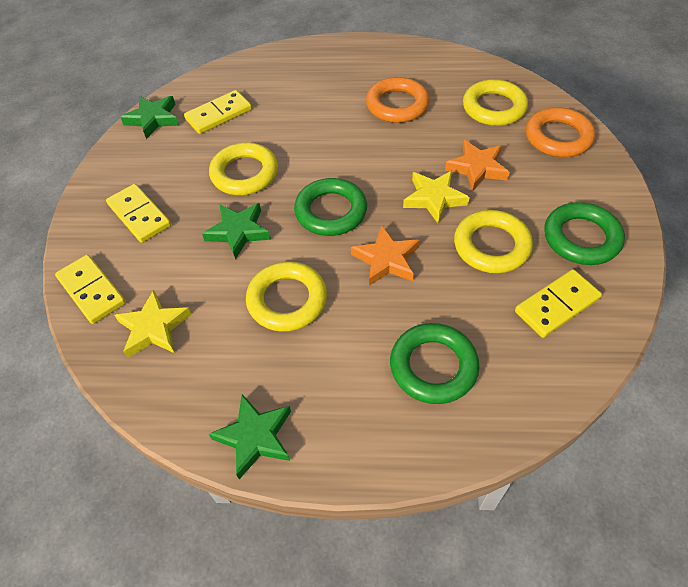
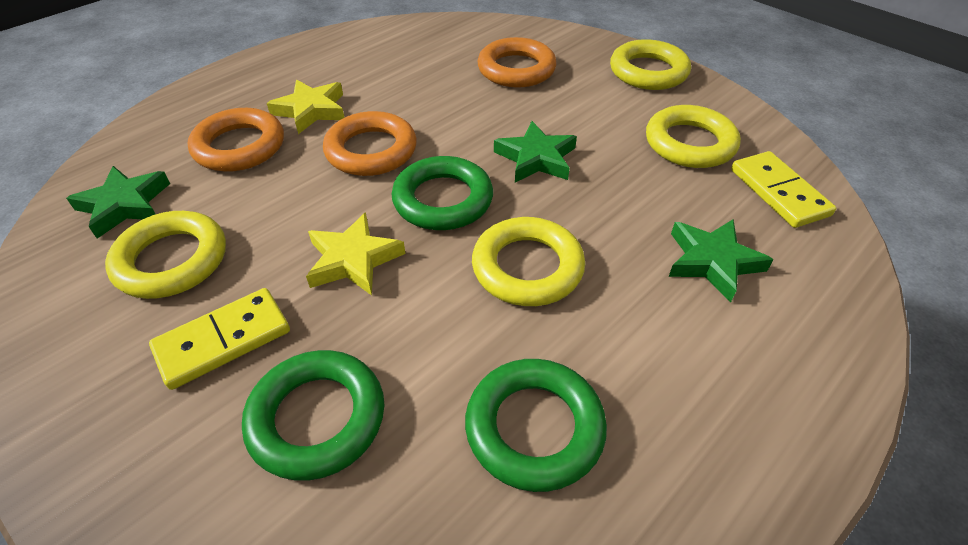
orange ring: 2 -> 3
orange star: 2 -> 0
yellow domino: 4 -> 2

